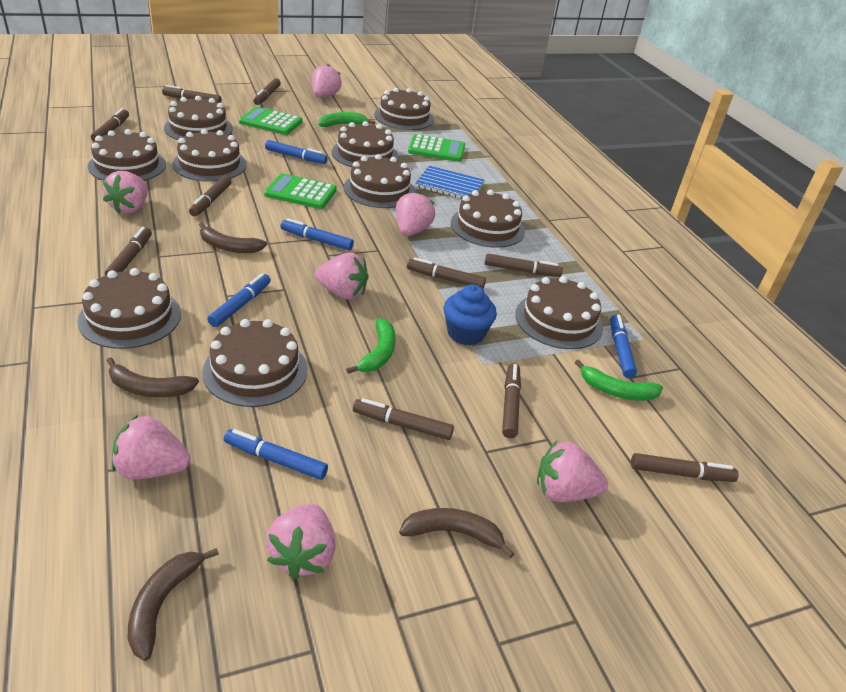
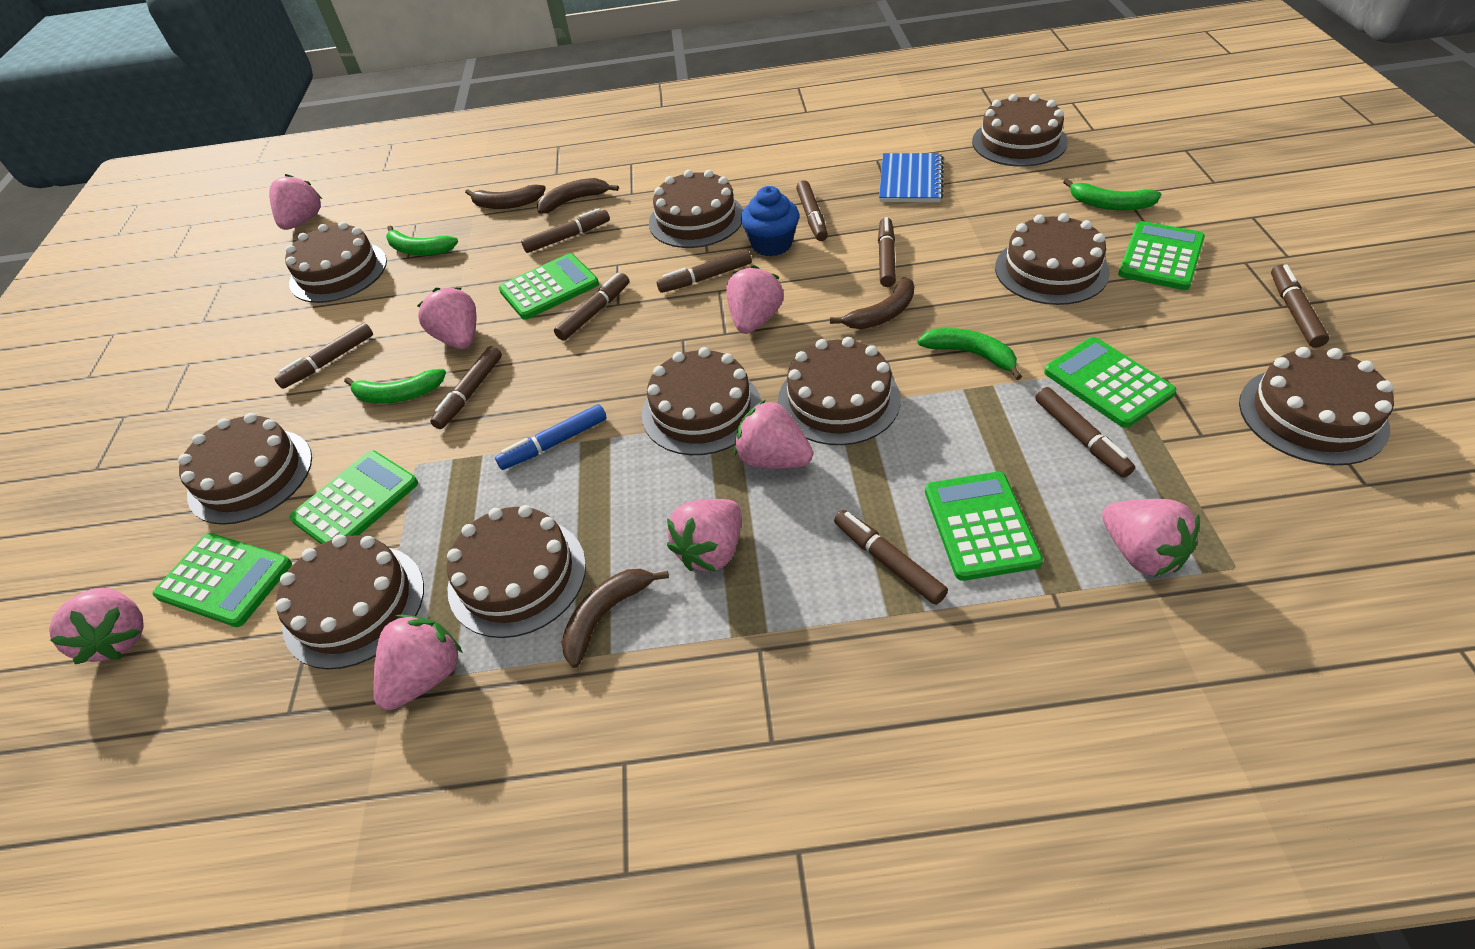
blue marker: 5 -> 1
green banana: 3 -> 4
green calculator: 3 -> 6
pink strawberry: 7 -> 8

